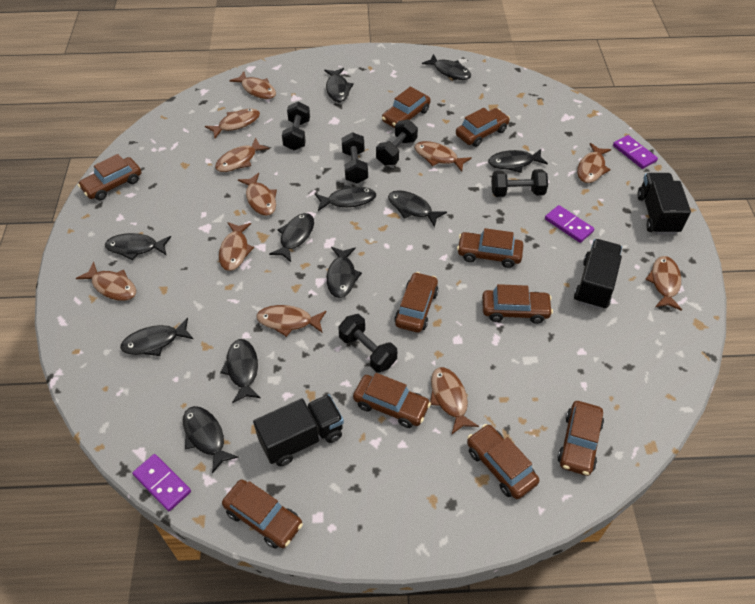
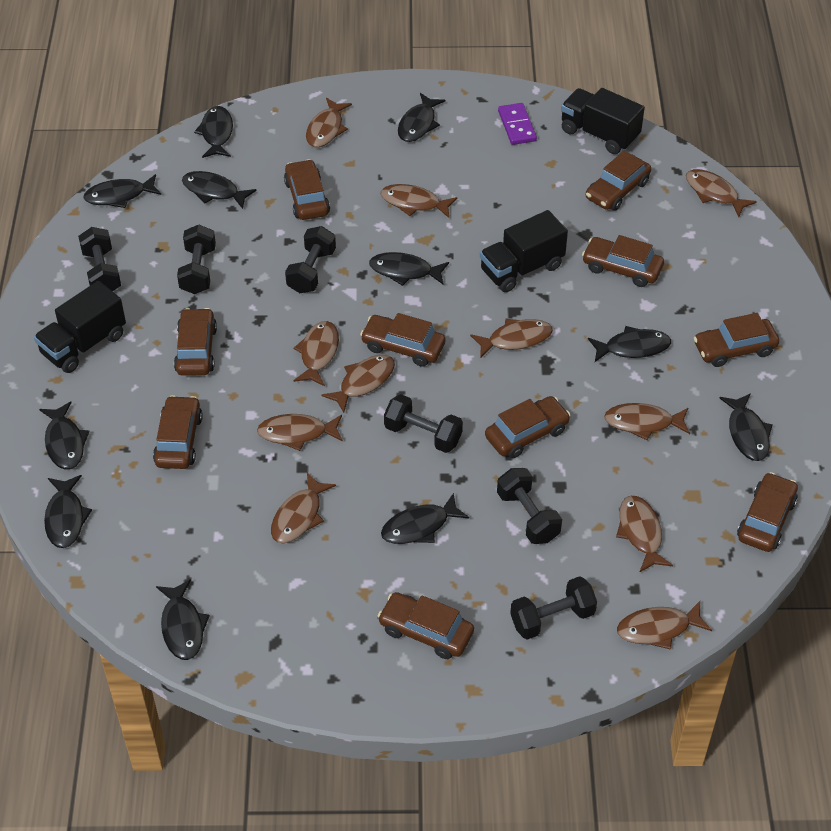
black dumbbell: 5 -> 6
purple domino: 3 -> 1

